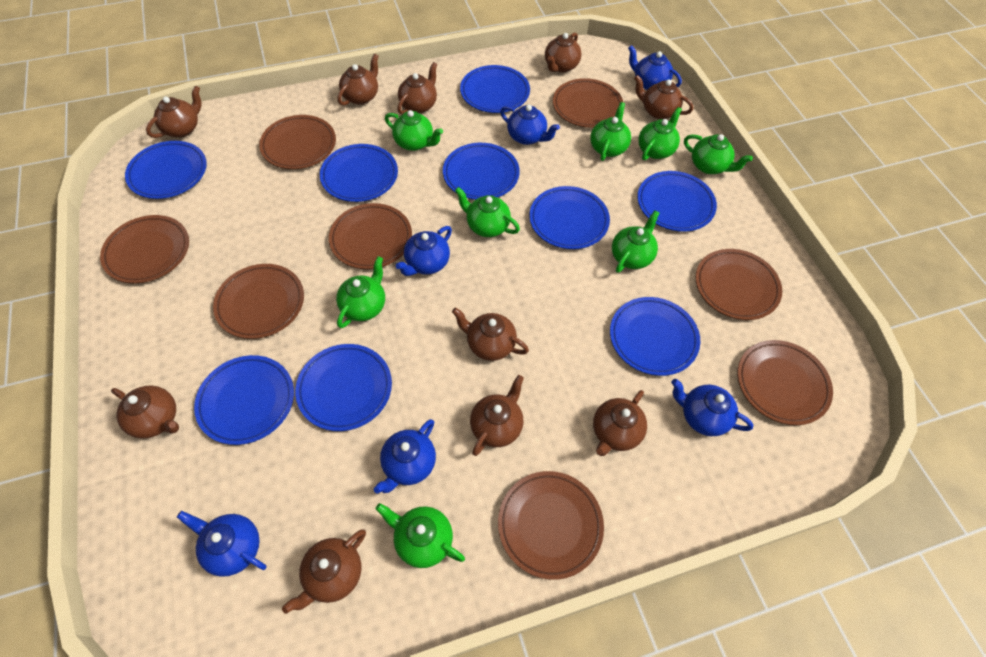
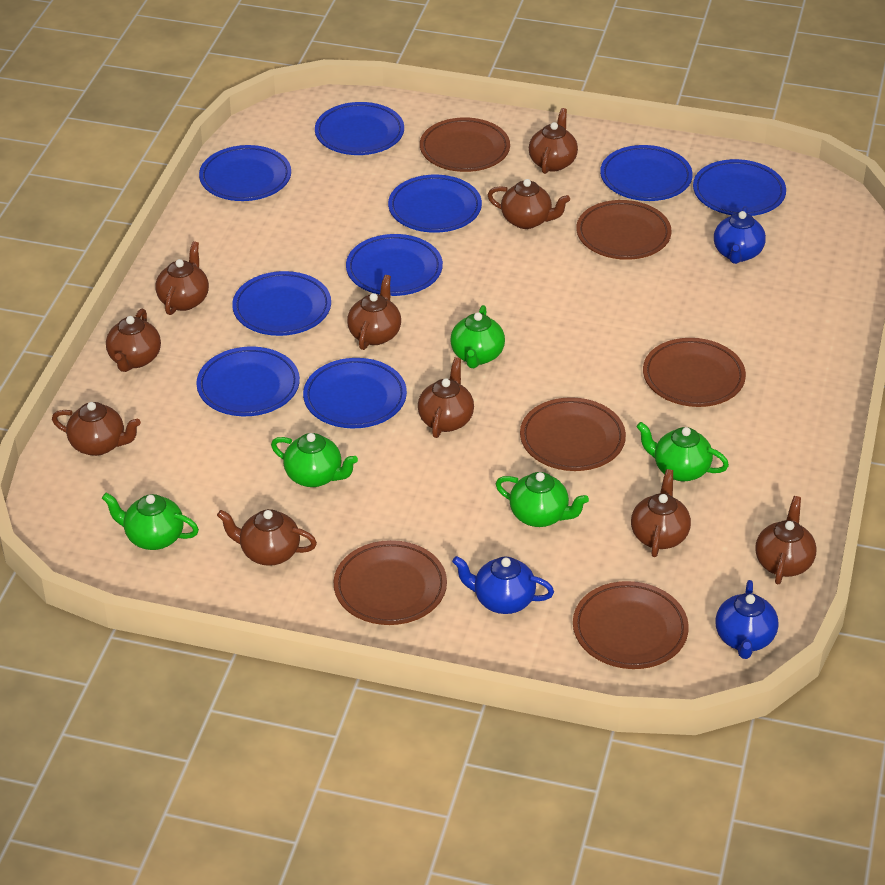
blue teapot: 6 -> 3
brown plate: 8 -> 6
green teapot: 8 -> 5

